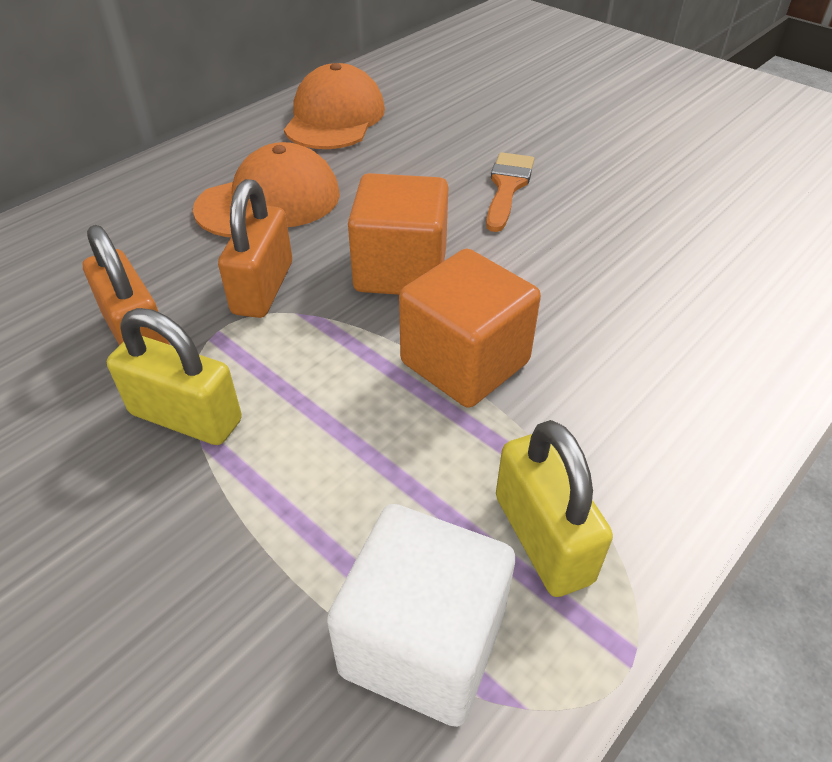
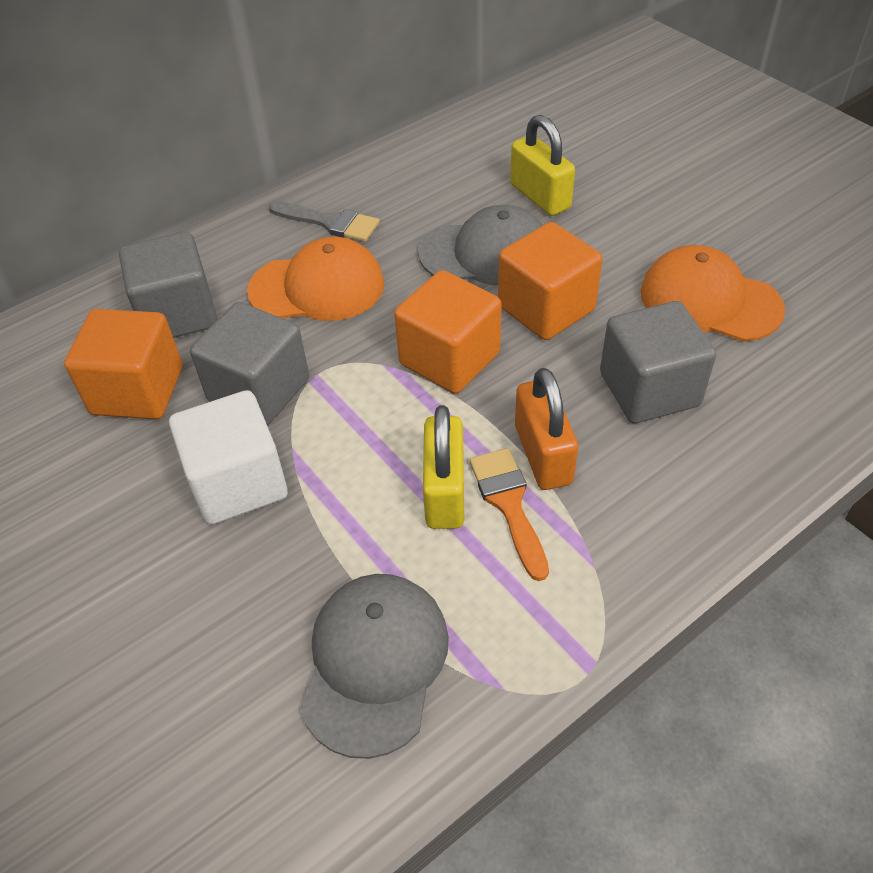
grey brush: 0 -> 1
grey cap: 0 -> 2
grey cube: 0 -> 3
orange cube: 2 -> 3
orange padlock: 2 -> 1

